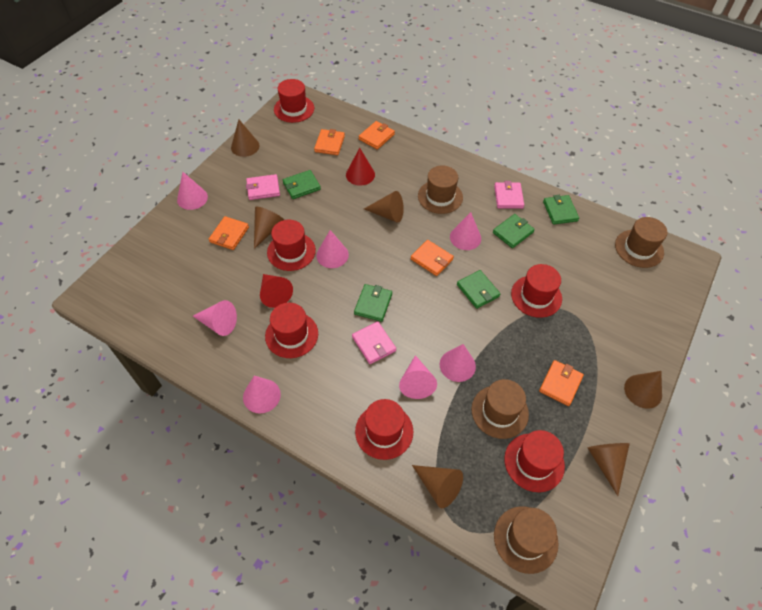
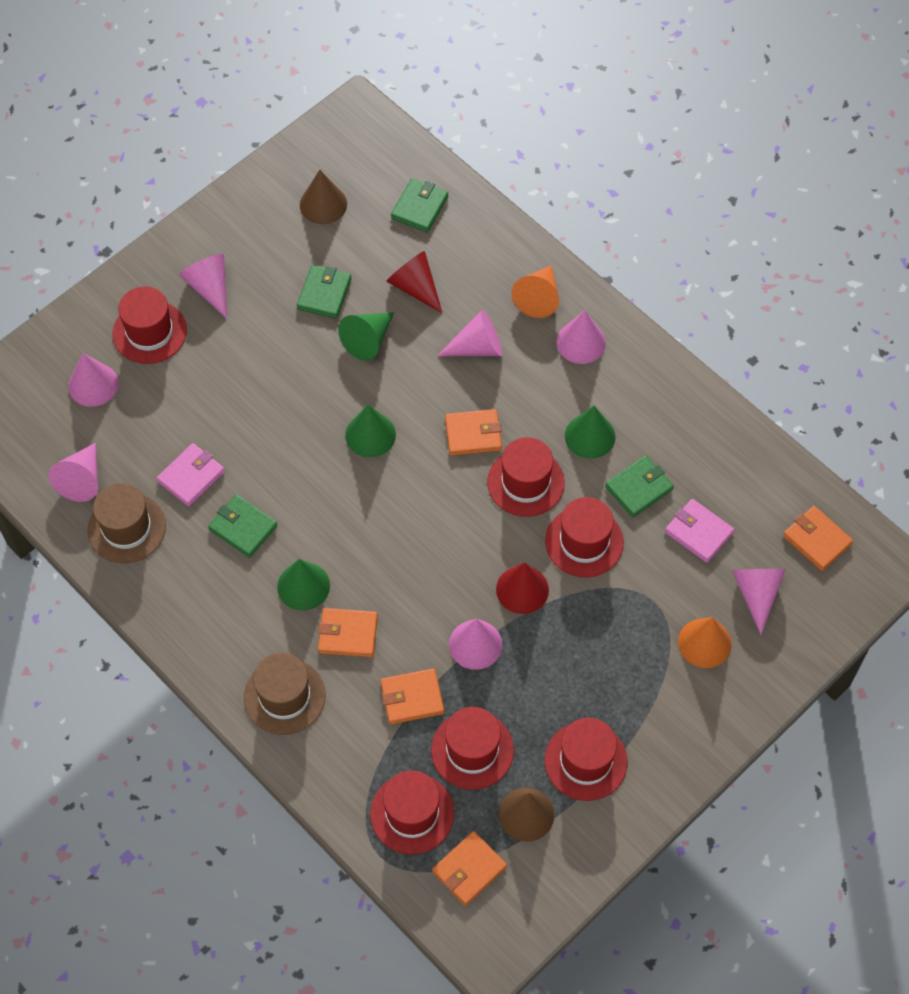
brown cone: 6 -> 2
brown hat: 4 -> 2
green cone: 0 -> 4
green wallet: 5 -> 4
orange cone: 0 -> 2
pink wallet: 3 -> 2

